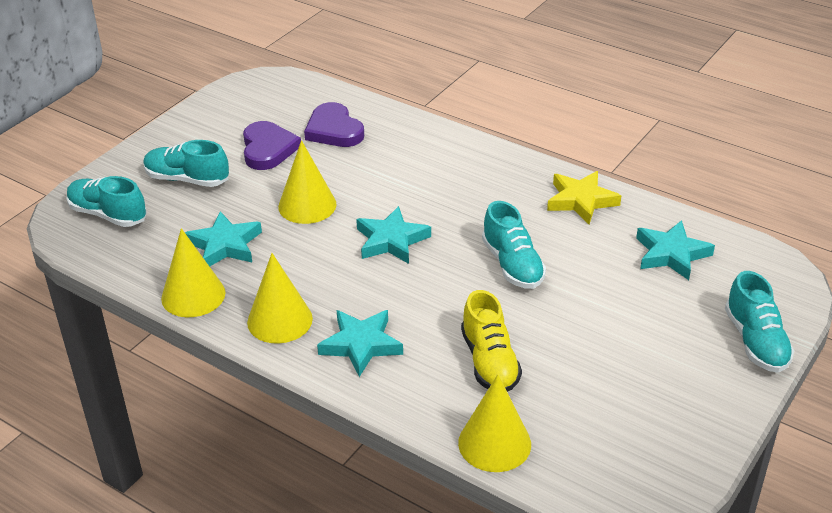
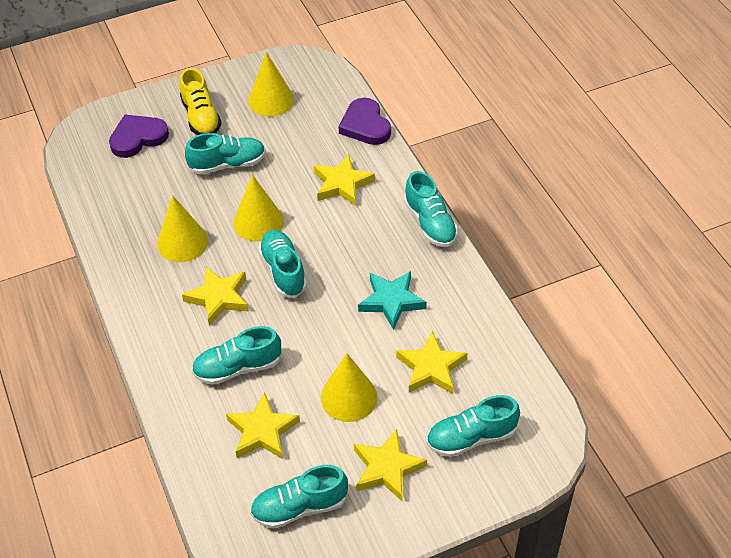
turquoise shoe: 4 -> 6
turquoise star: 4 -> 1
yellow star: 1 -> 5

